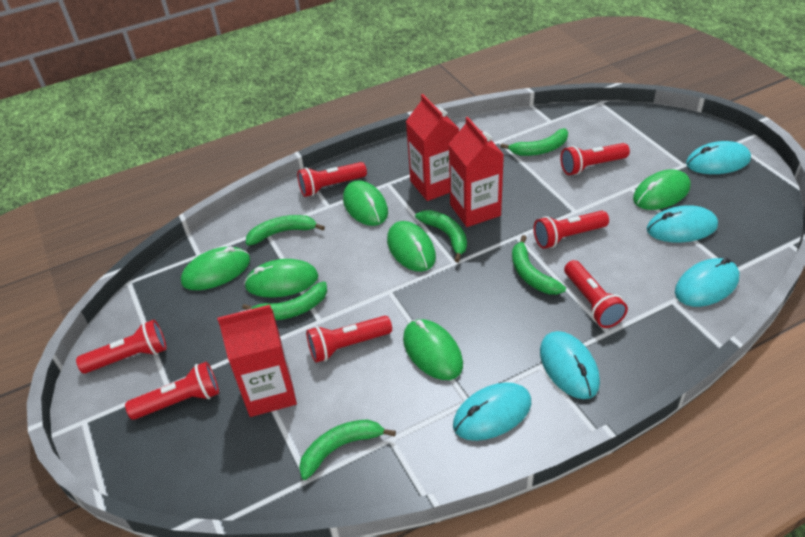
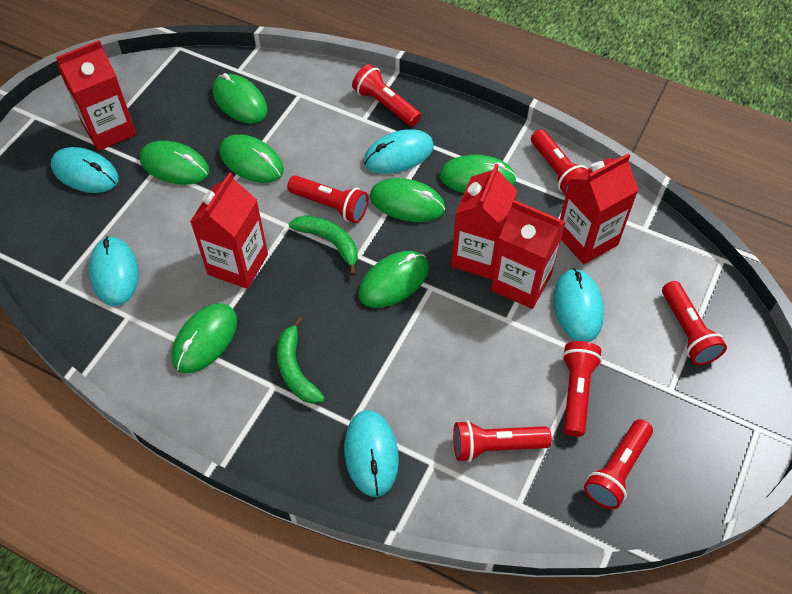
green banana: 6 -> 2
green mouse: 6 -> 7
red carton: 3 -> 5

